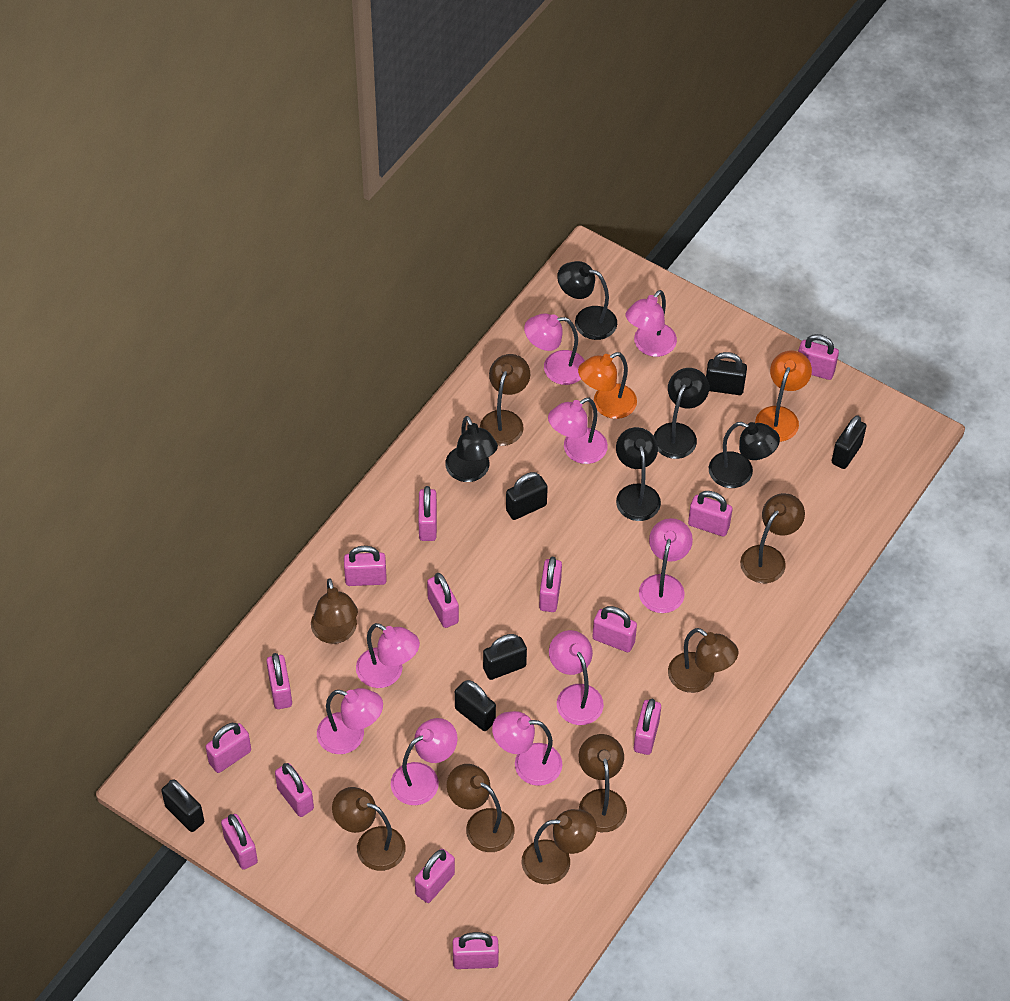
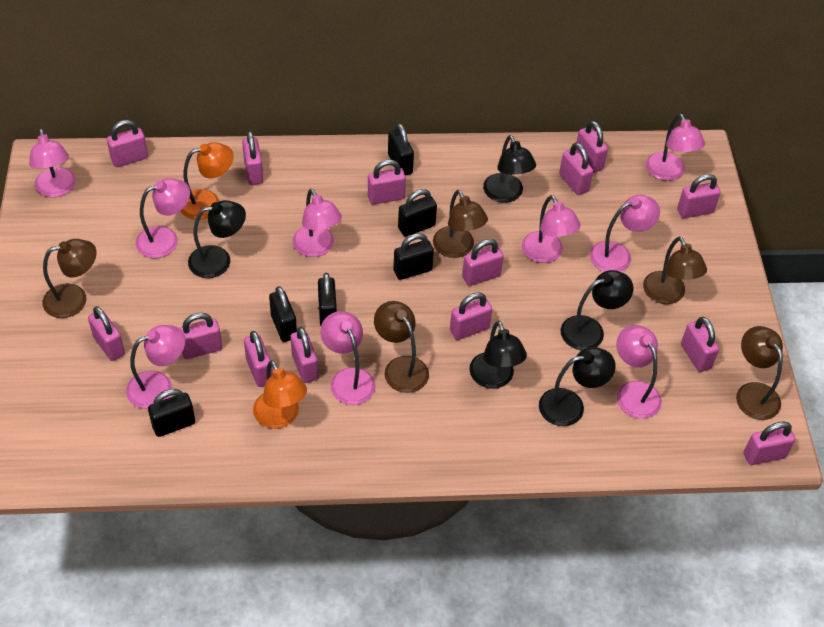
brown lamp: 8 -> 5

